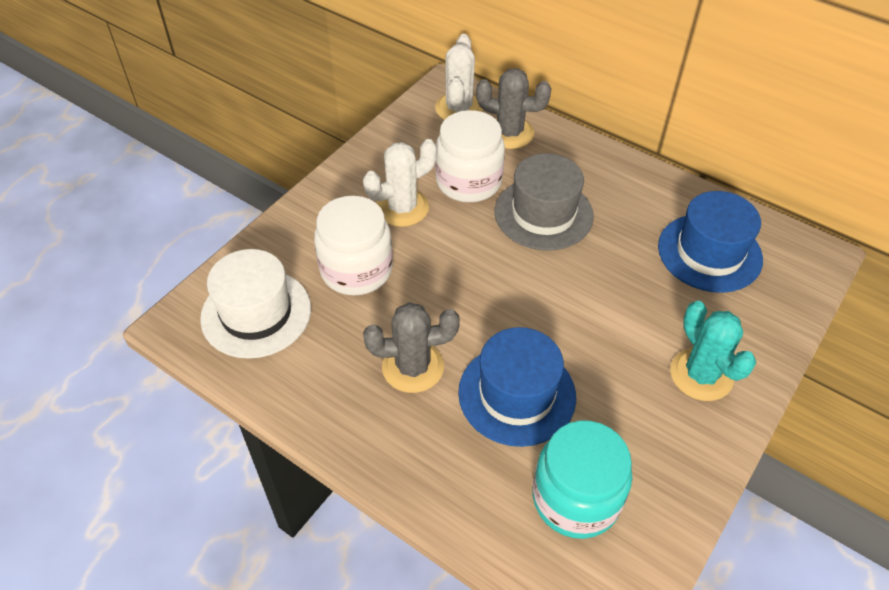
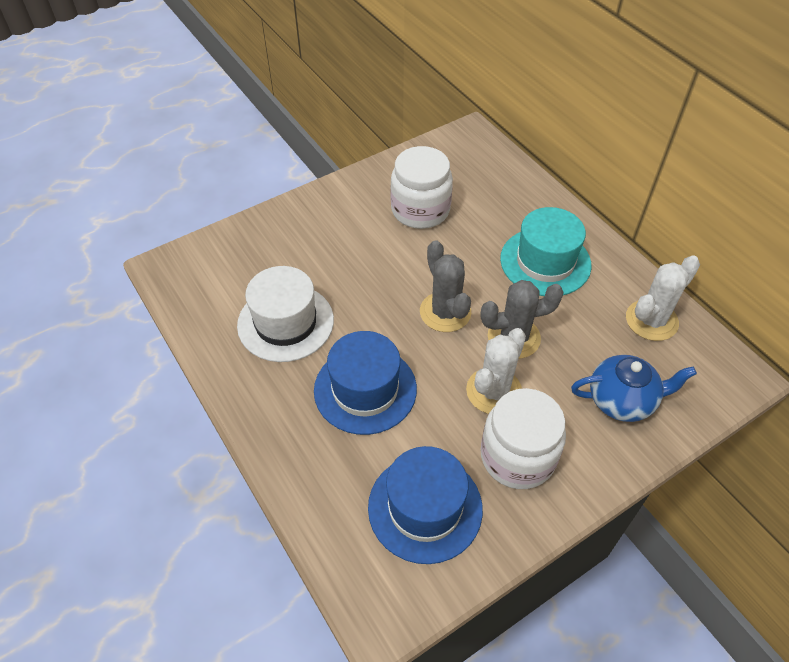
blue teapot: 0 -> 1
grey hat: 1 -> 0
turquoise cactus: 1 -> 0
turquoise hat: 0 -> 1
turquoise jar: 1 -> 0

